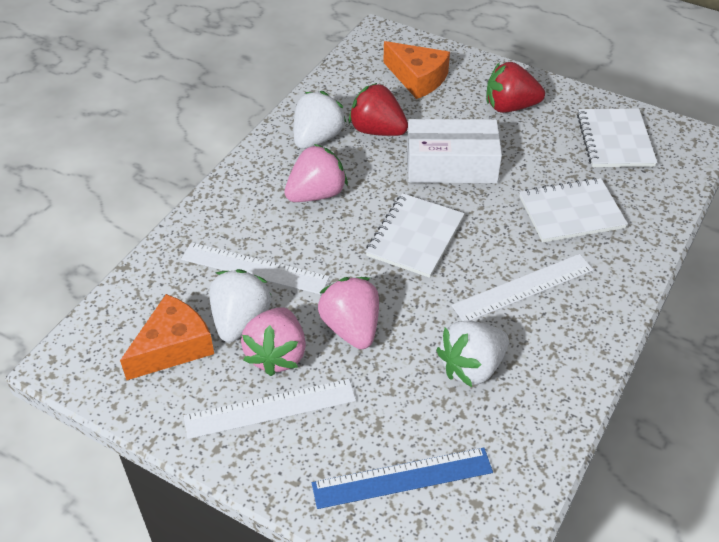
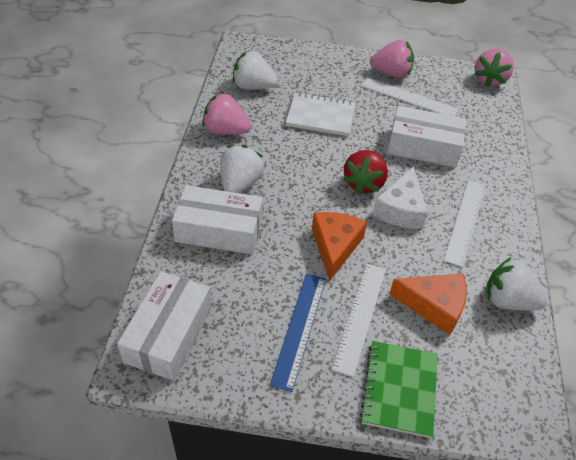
green notebook: 0 -> 1
red strawberry: 2 -> 1
white box: 1 -> 3
white cheese: 0 -> 1
white notebook: 3 -> 1

